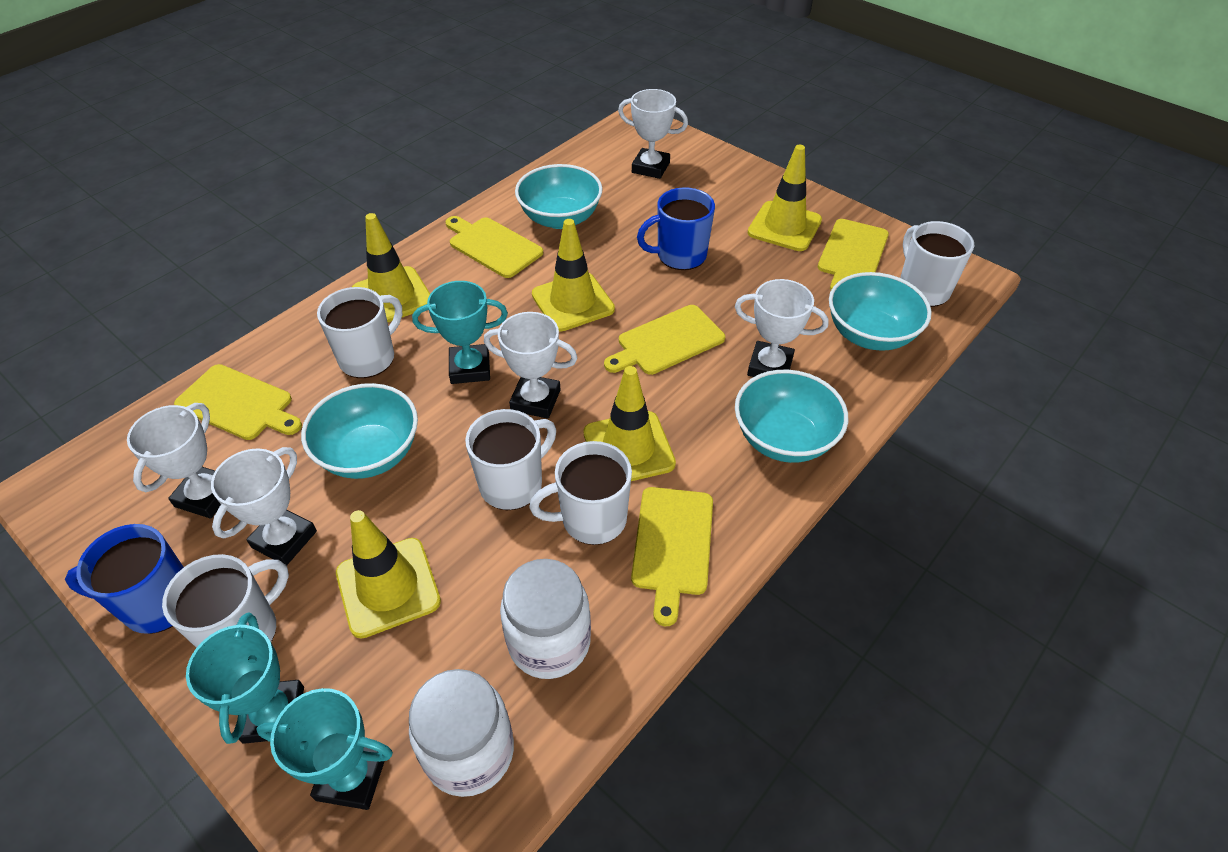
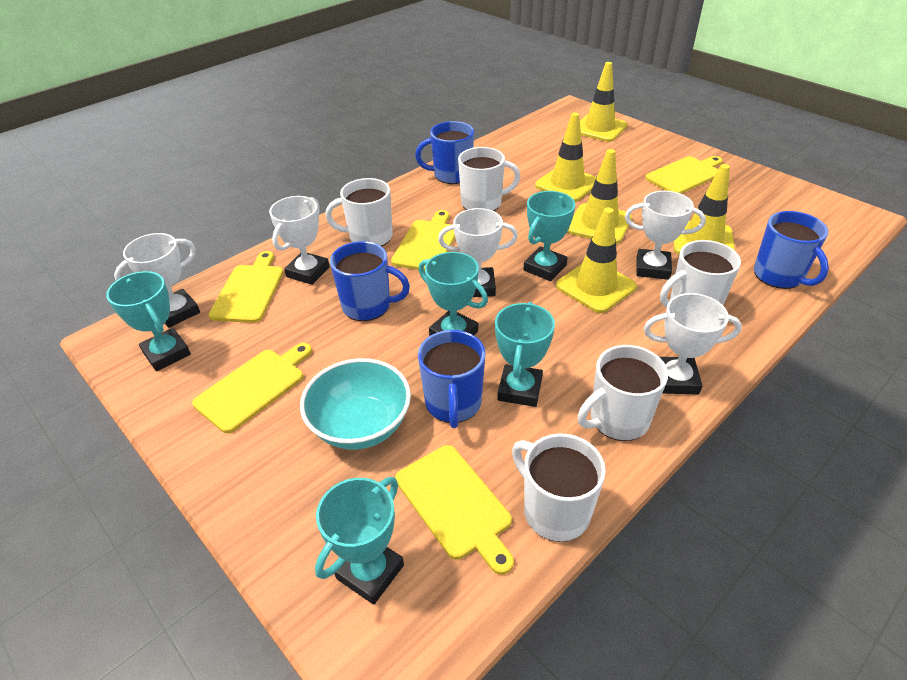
blue mug: 2 -> 4
turquoise bowl: 4 -> 1
turquoise trophy: 3 -> 5
white jar: 2 -> 0

